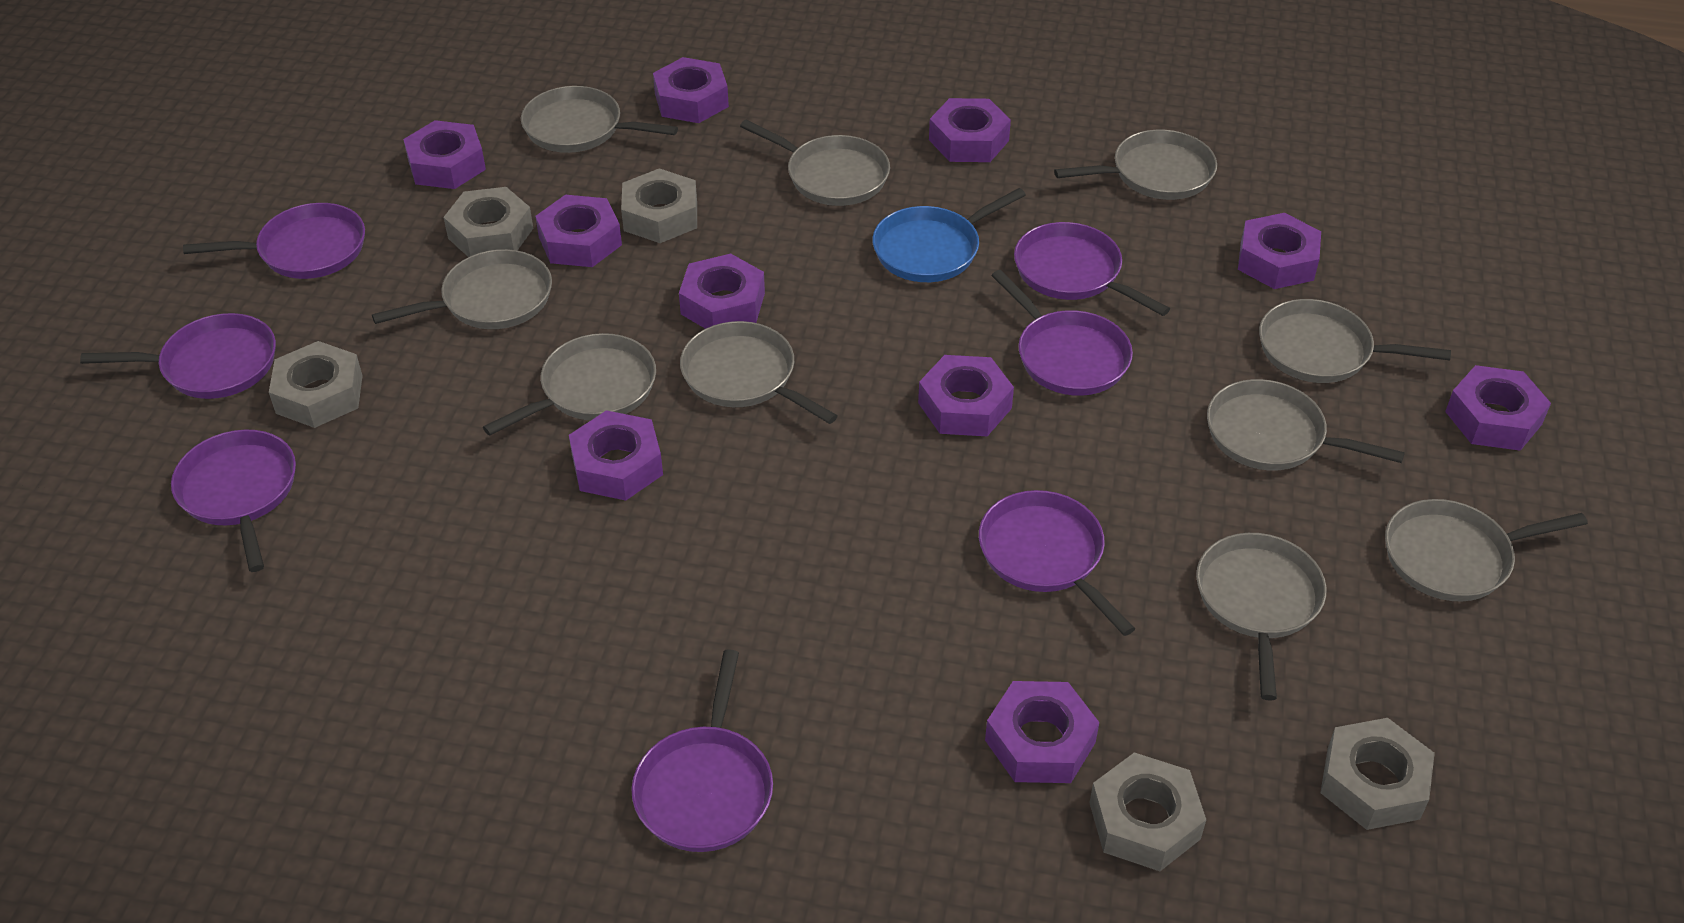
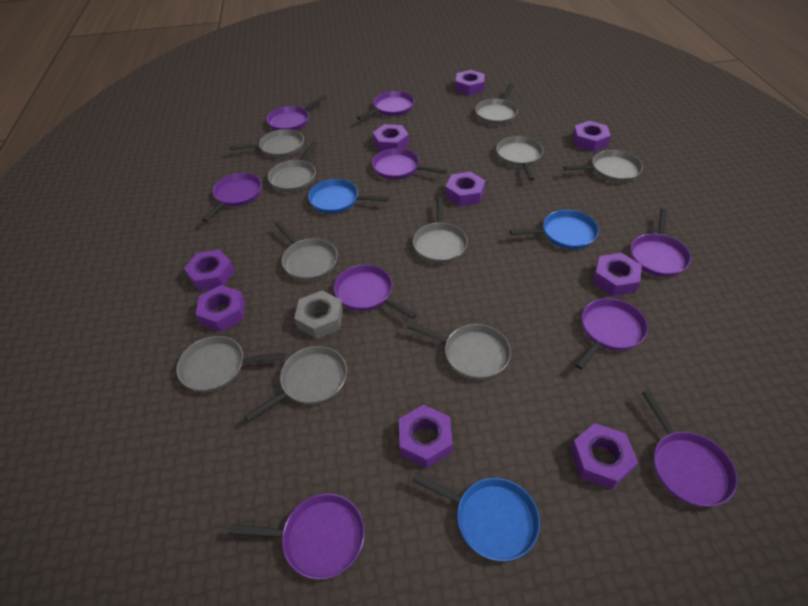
blue pan: 1 -> 3
grey nut: 5 -> 1
purple nut: 10 -> 9
purple pan: 7 -> 9

